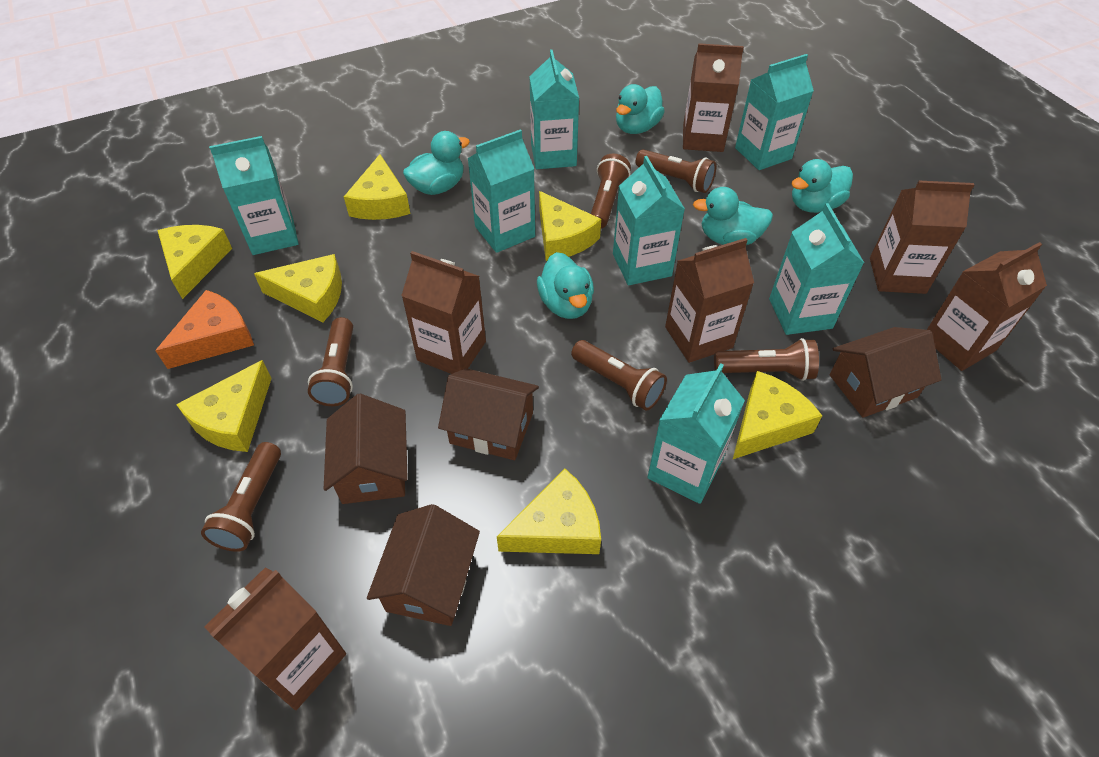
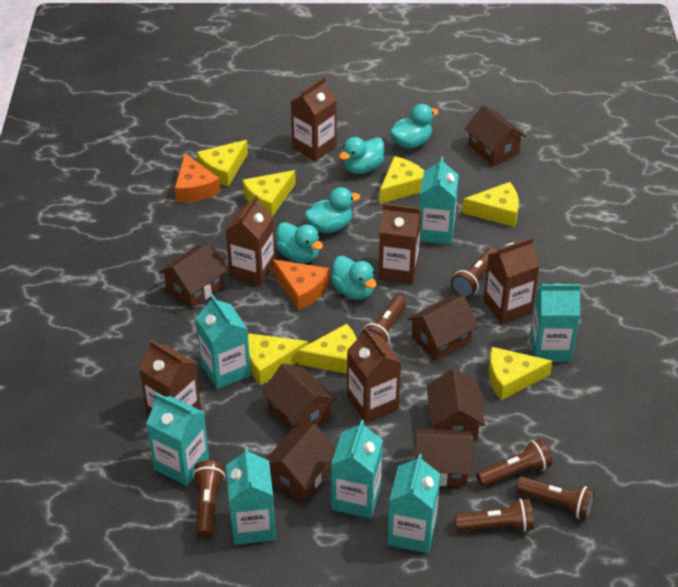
brown house: 4 -> 7
orange cheese: 1 -> 2

